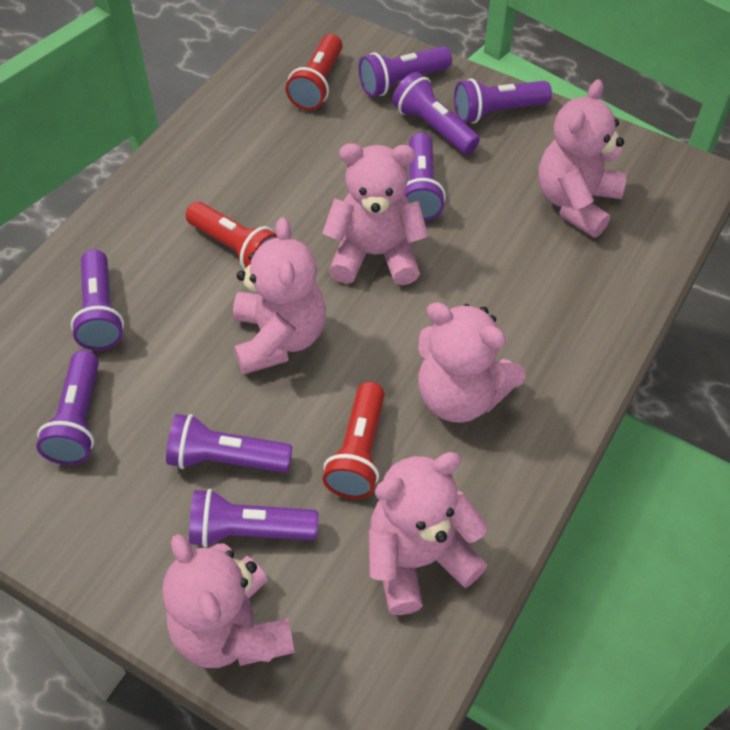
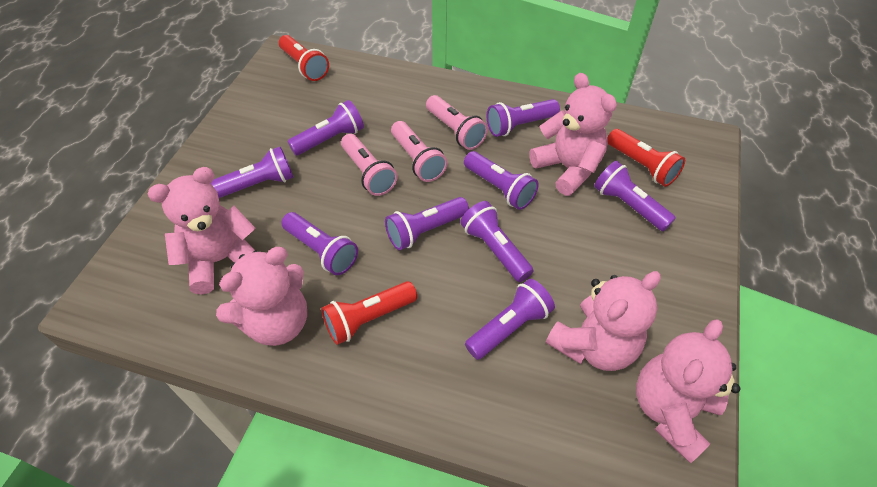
pink flashlight: 0 -> 3
pink teddy bear: 6 -> 5
purple flashlight: 8 -> 9

